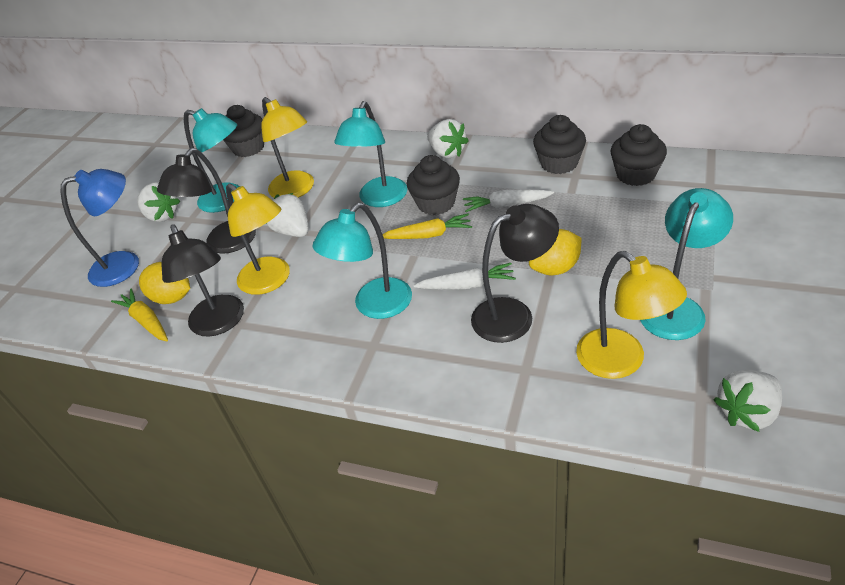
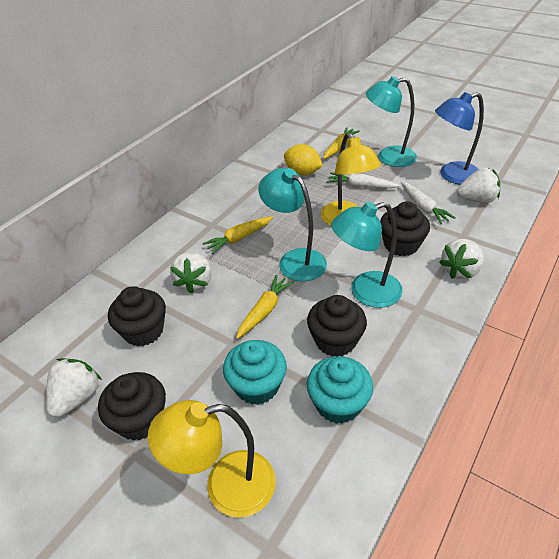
black lamp: 3 -> 0
turquoise cupcake: 0 -> 2
turquoise lamp: 4 -> 3
yellow carrot: 2 -> 3
yellow lamp: 3 -> 2
yellow lemon: 2 -> 1

